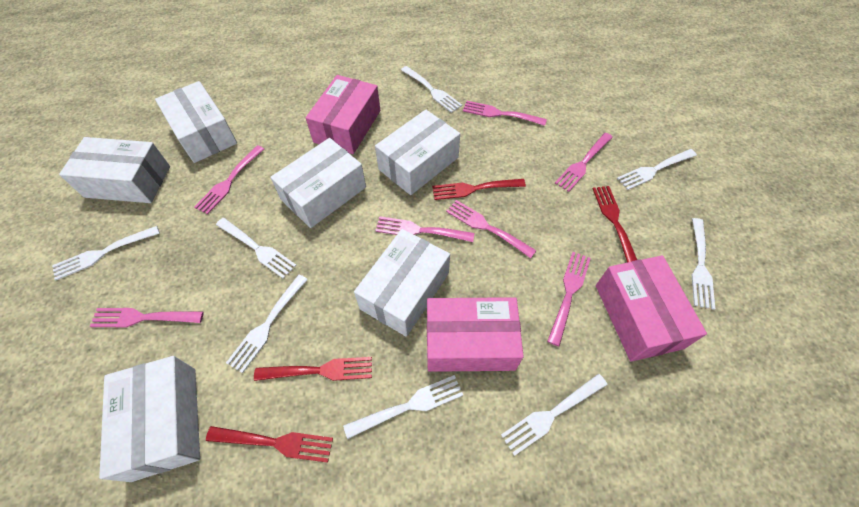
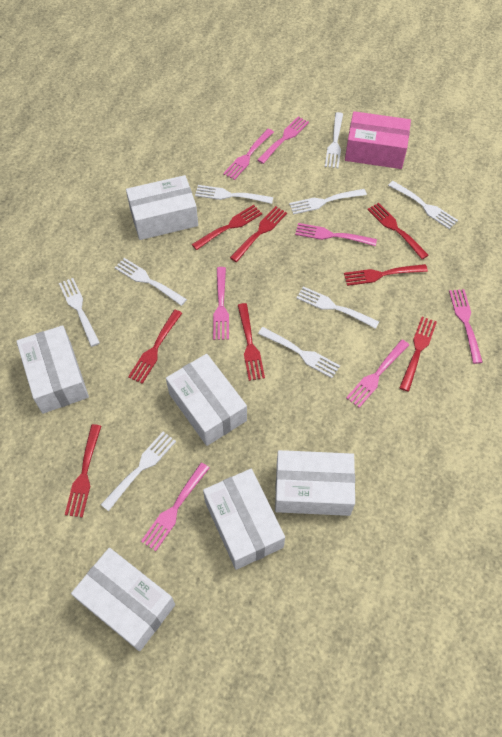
pink box: 3 -> 1
red fork: 4 -> 8
white fork: 8 -> 9

